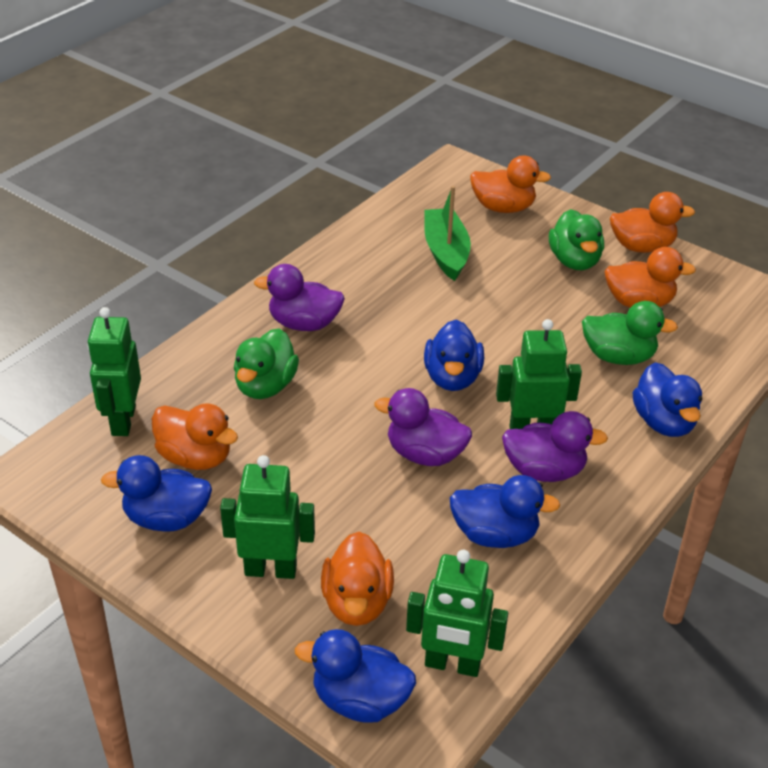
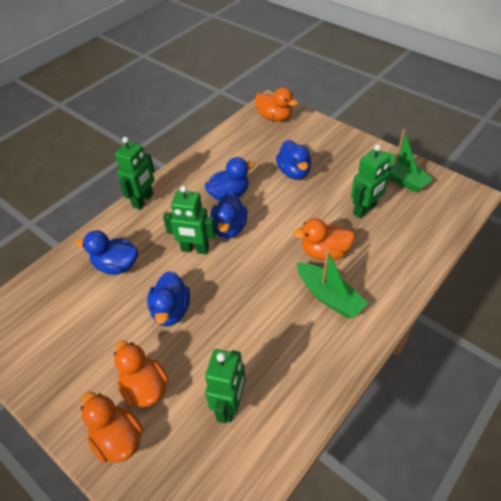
green boat: 1 -> 2
green duck: 3 -> 0
orange duck: 5 -> 4
purple duck: 3 -> 0

